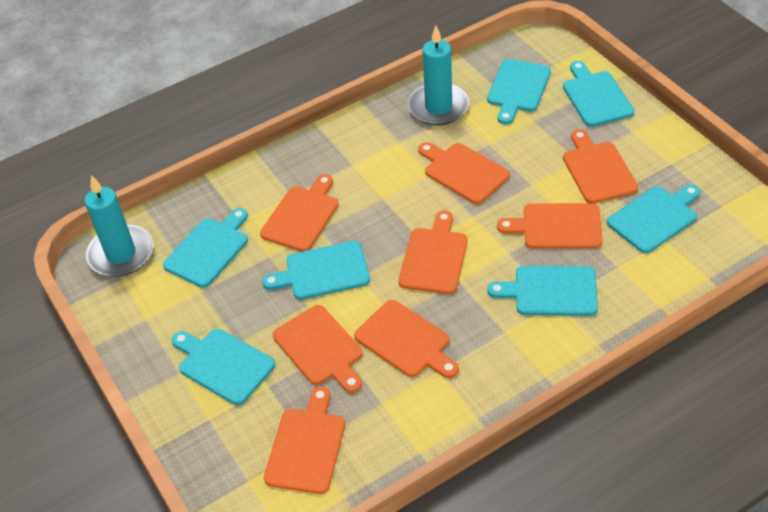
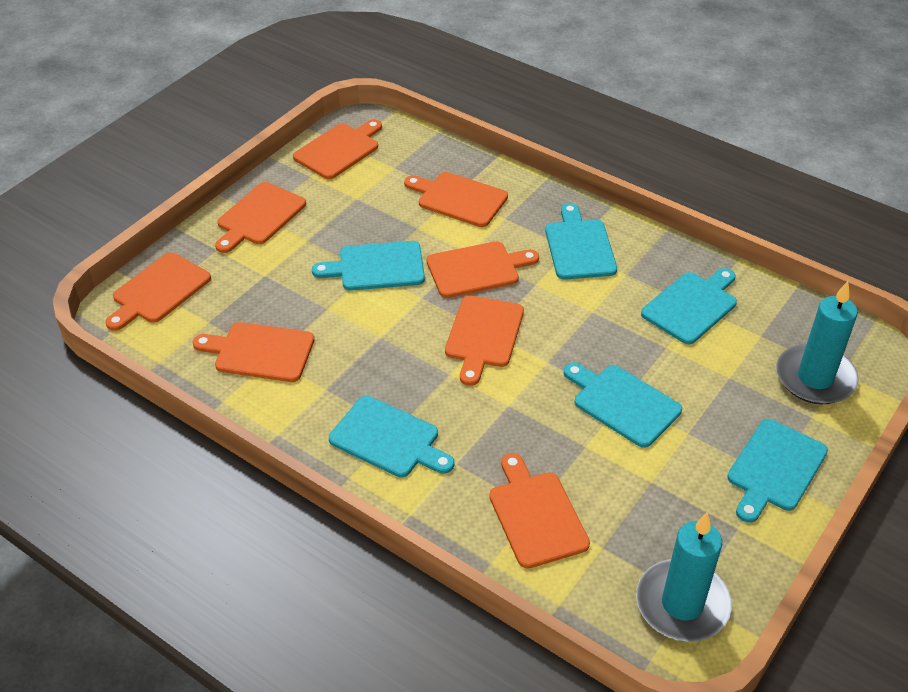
turquoise cutting board: 7 -> 6

